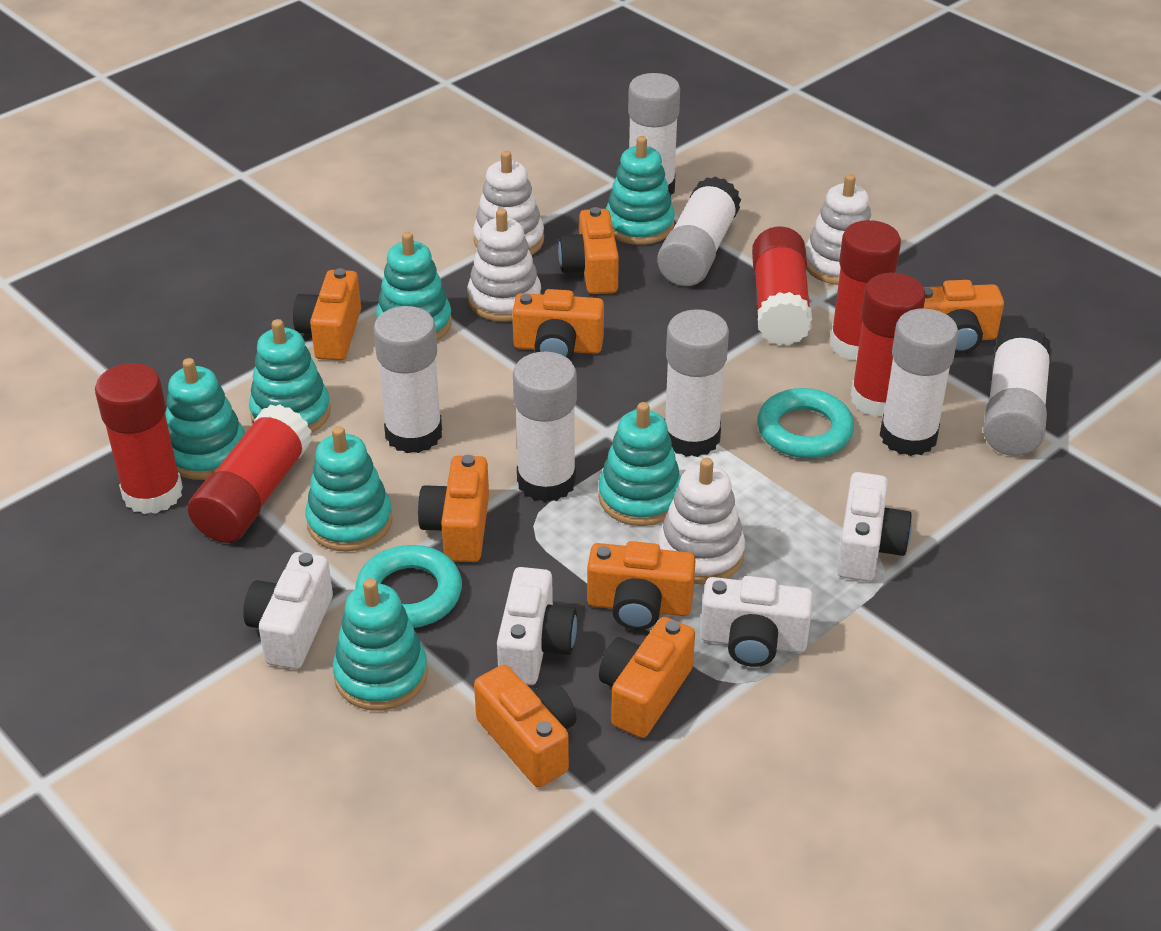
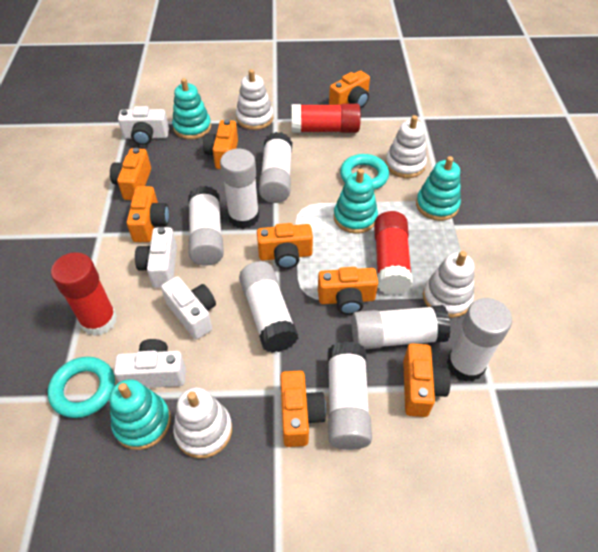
red glue stick: 5 -> 3
turquoise stacking toy: 7 -> 4

